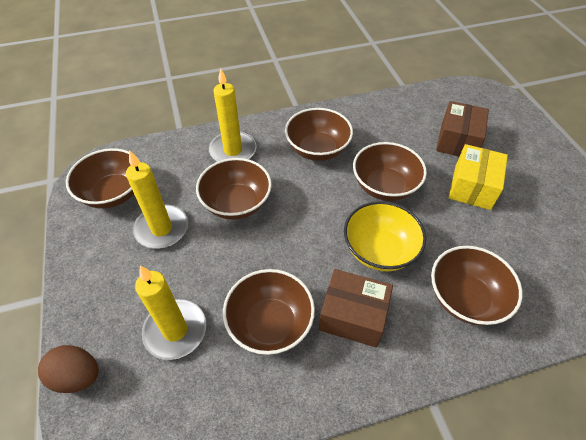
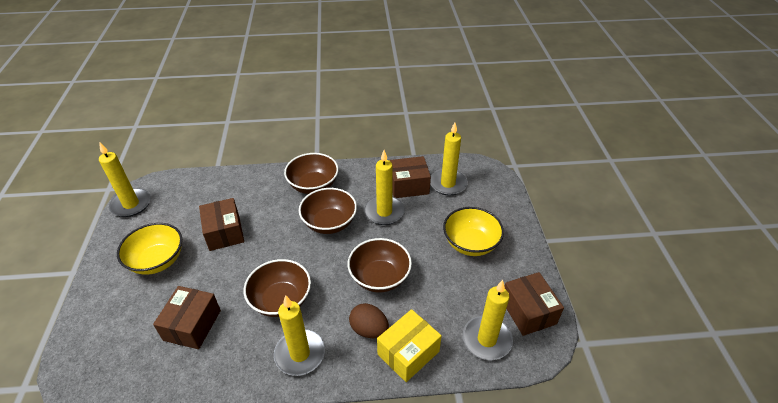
brown bowl: 6 -> 4
brown box: 2 -> 4
yellow bowl: 1 -> 2
yellow candle: 3 -> 5

